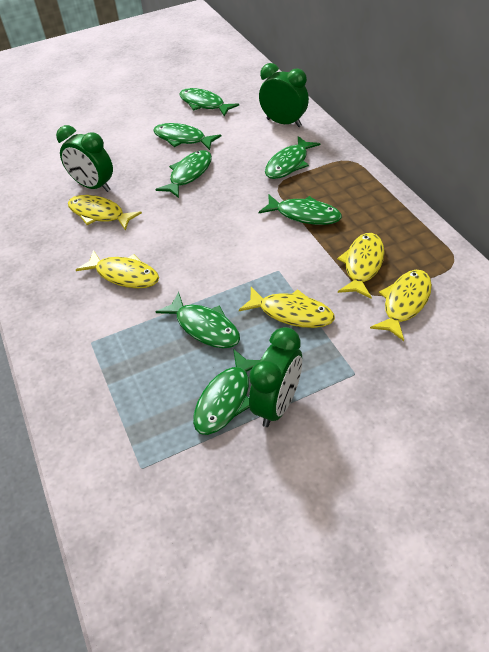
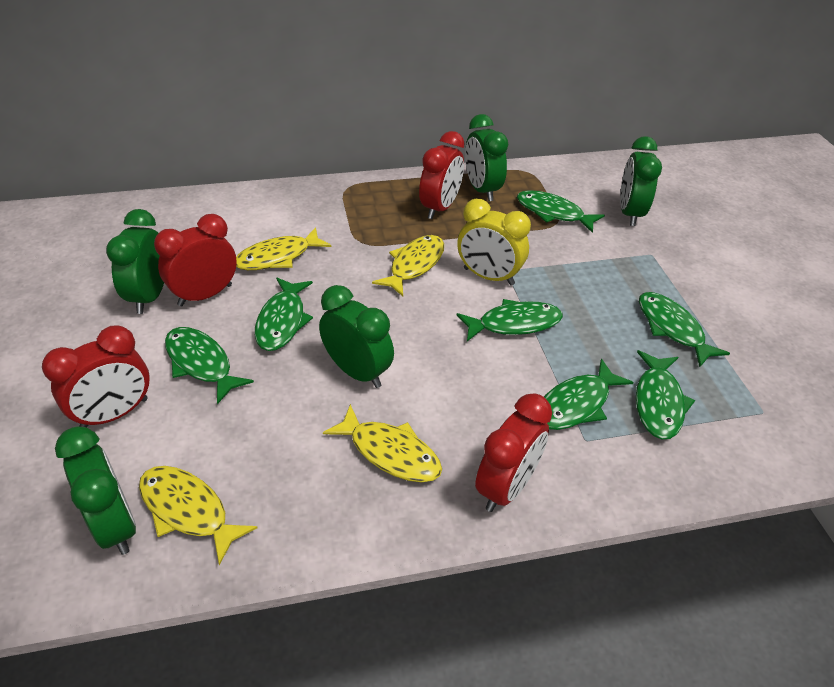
green clock: 3 -> 5
red clock: 0 -> 4
yellow clock: 0 -> 1
yellow fish: 5 -> 4

